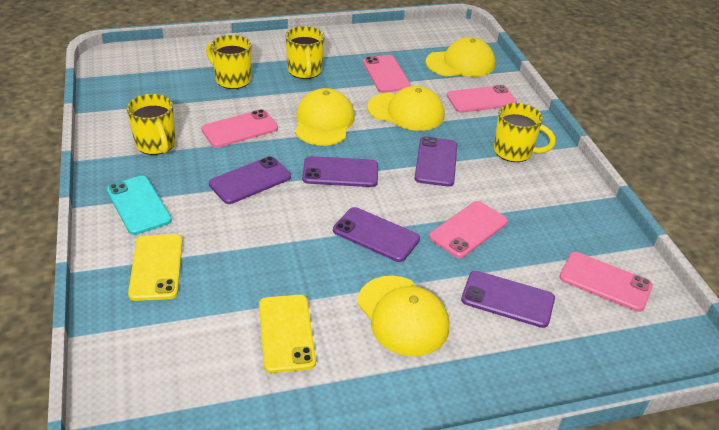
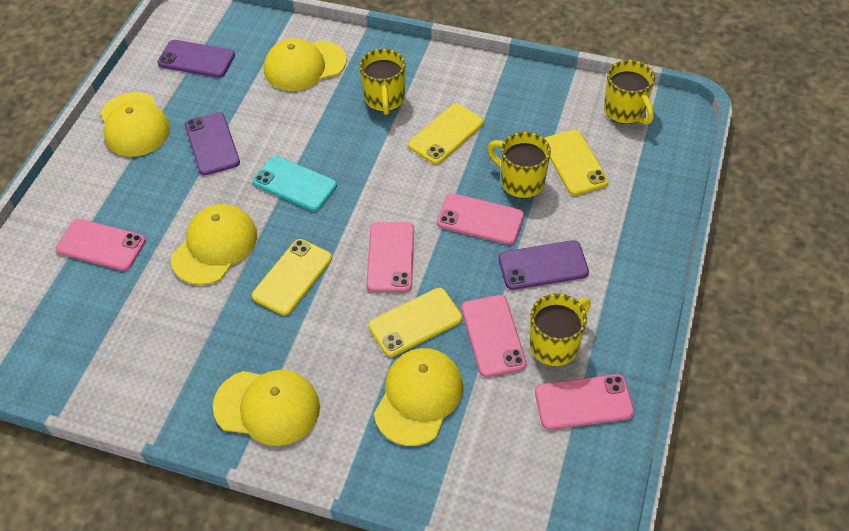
purple phone: 5 -> 3
yellow cap: 4 -> 5
yellow phone: 2 -> 4

